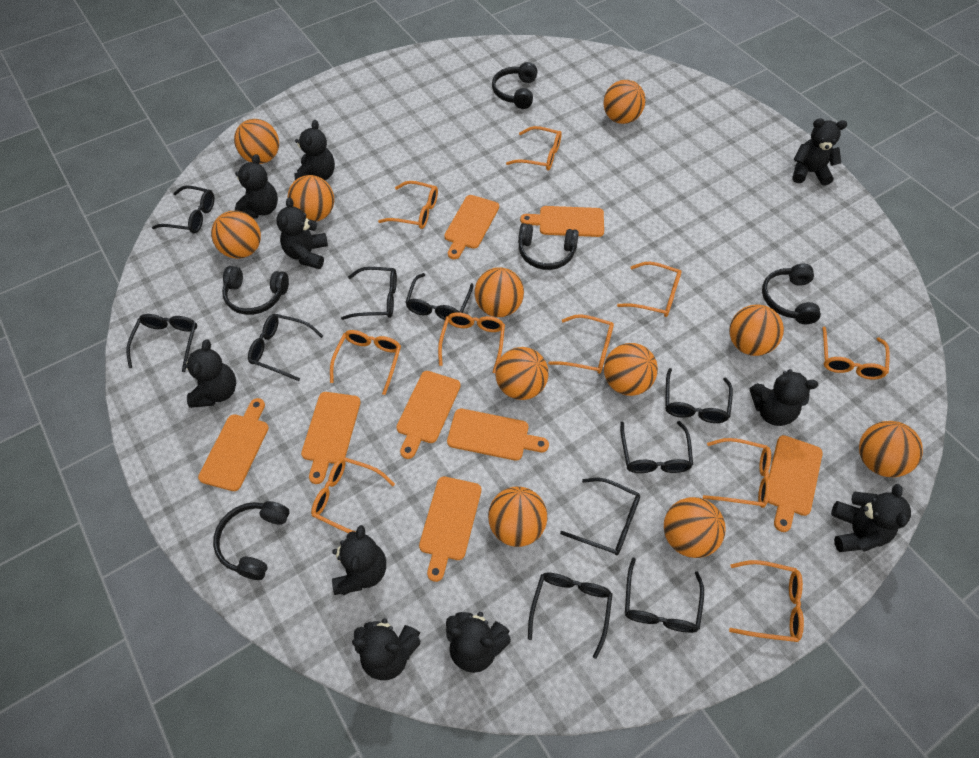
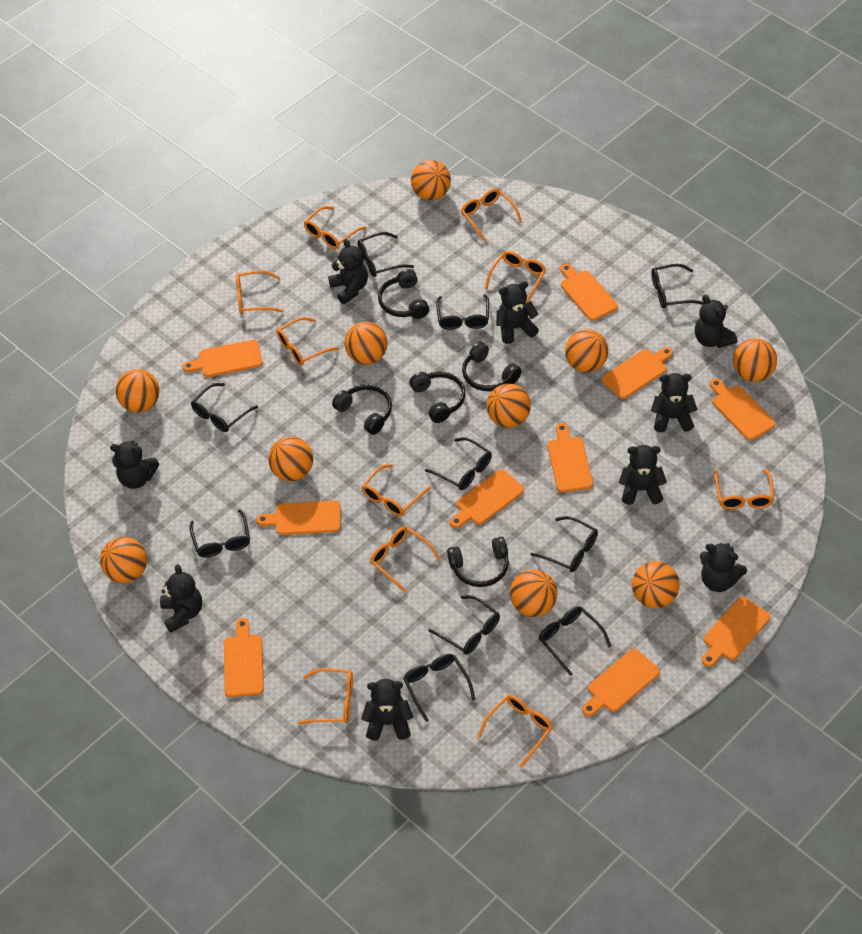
black teddy bear: 10 -> 9
orange ball: 11 -> 10
orange cutting board: 8 -> 10

